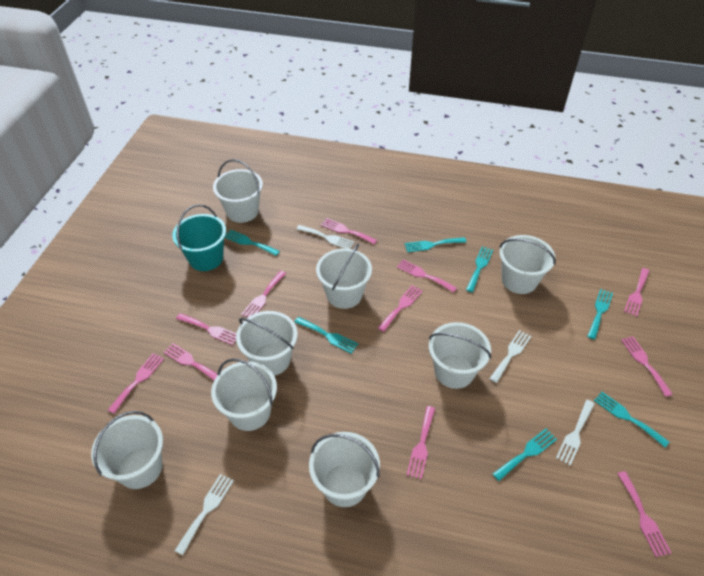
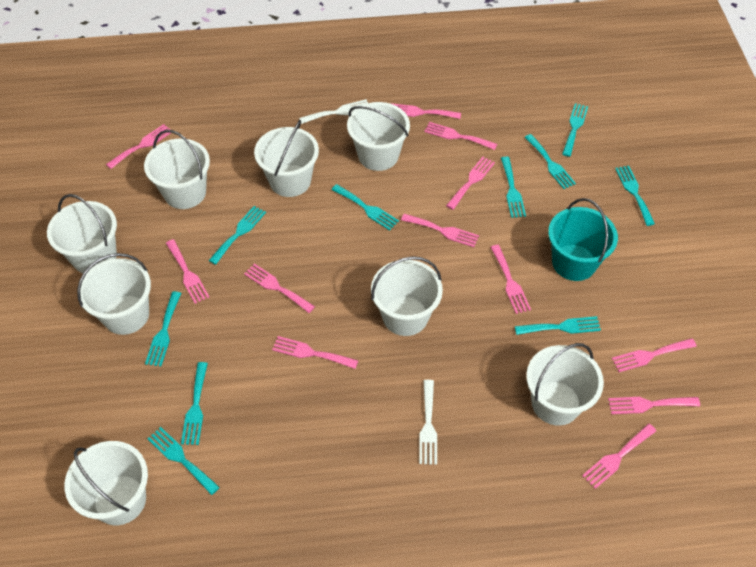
pink fork: 11 -> 12
turquoise fork: 7 -> 10
white fork: 4 -> 2

